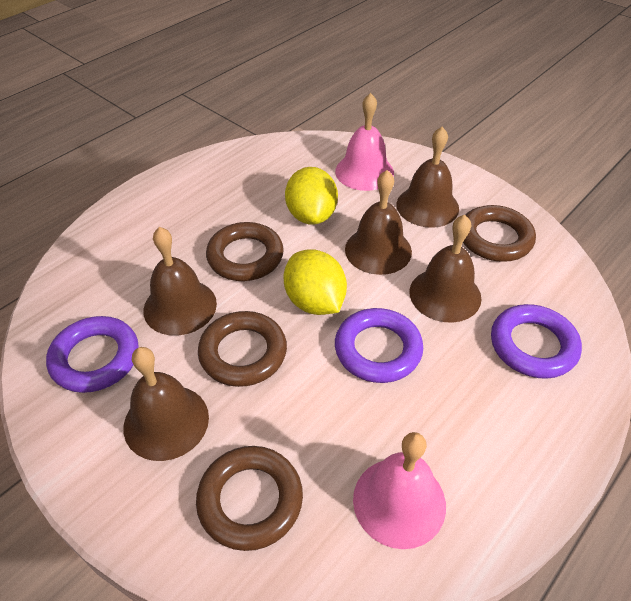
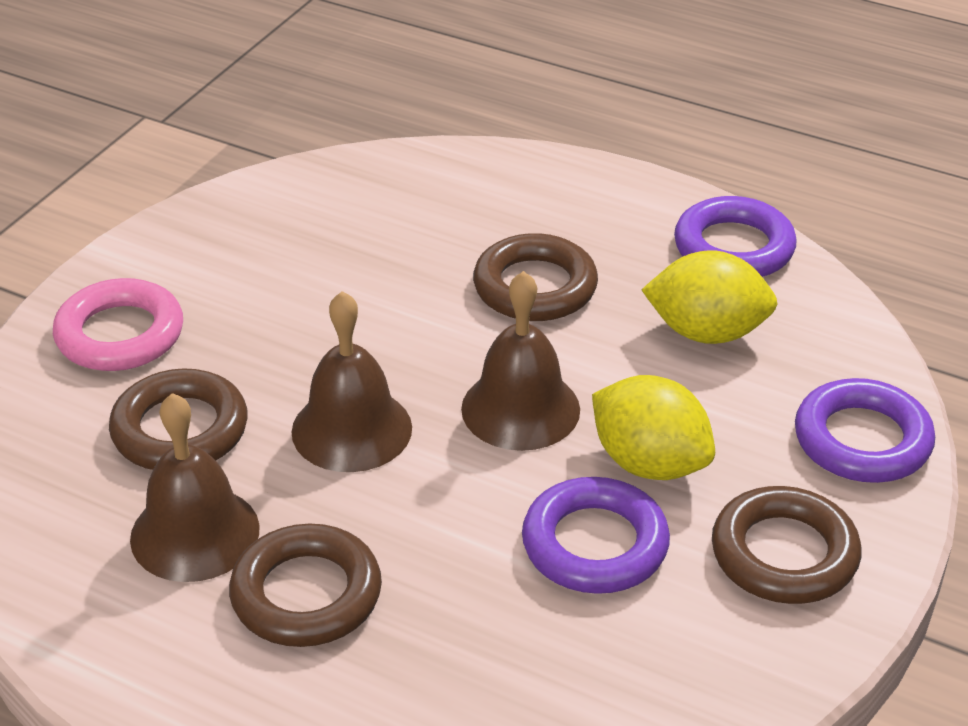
brown bell: 5 -> 3
pink bell: 2 -> 0
pink ring: 0 -> 1

